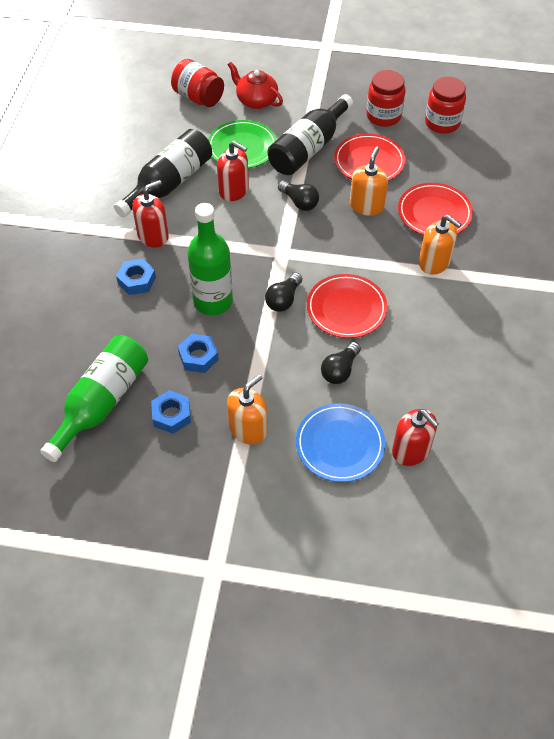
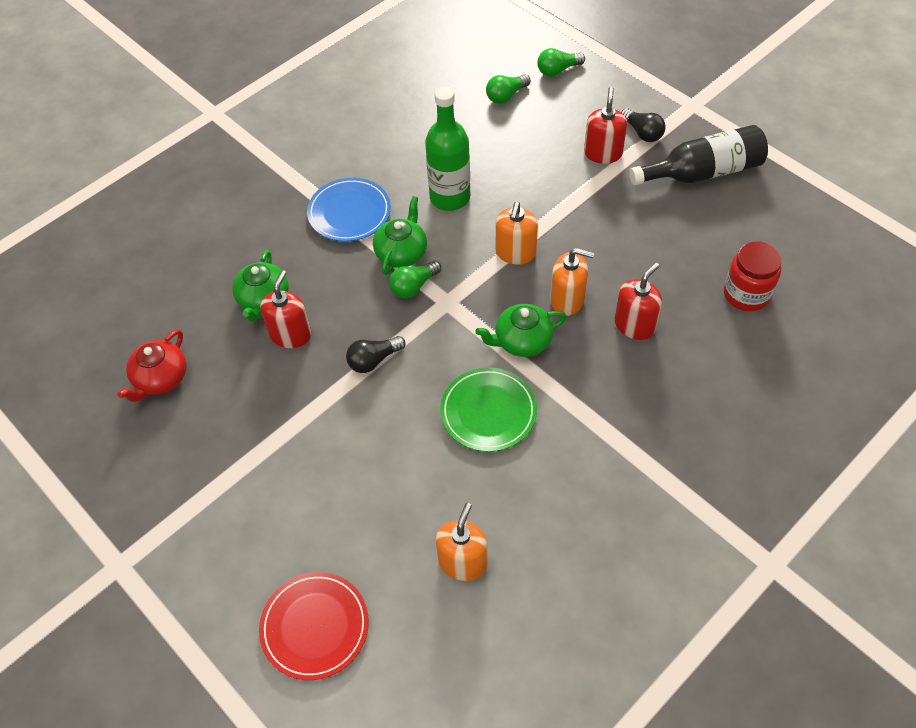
black bottle: 2 -> 1
black light bulb: 3 -> 2
blue nut: 3 -> 0
green bottle: 2 -> 1
green light bulb: 0 -> 3
green teapot: 0 -> 3
red jar: 3 -> 1
red plate: 3 -> 1

